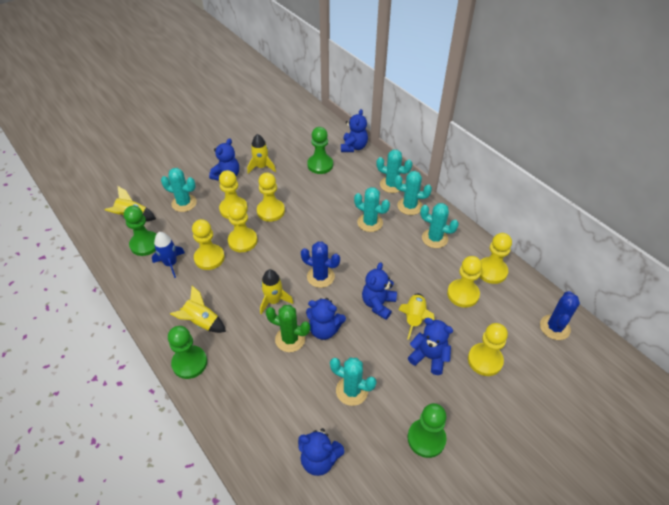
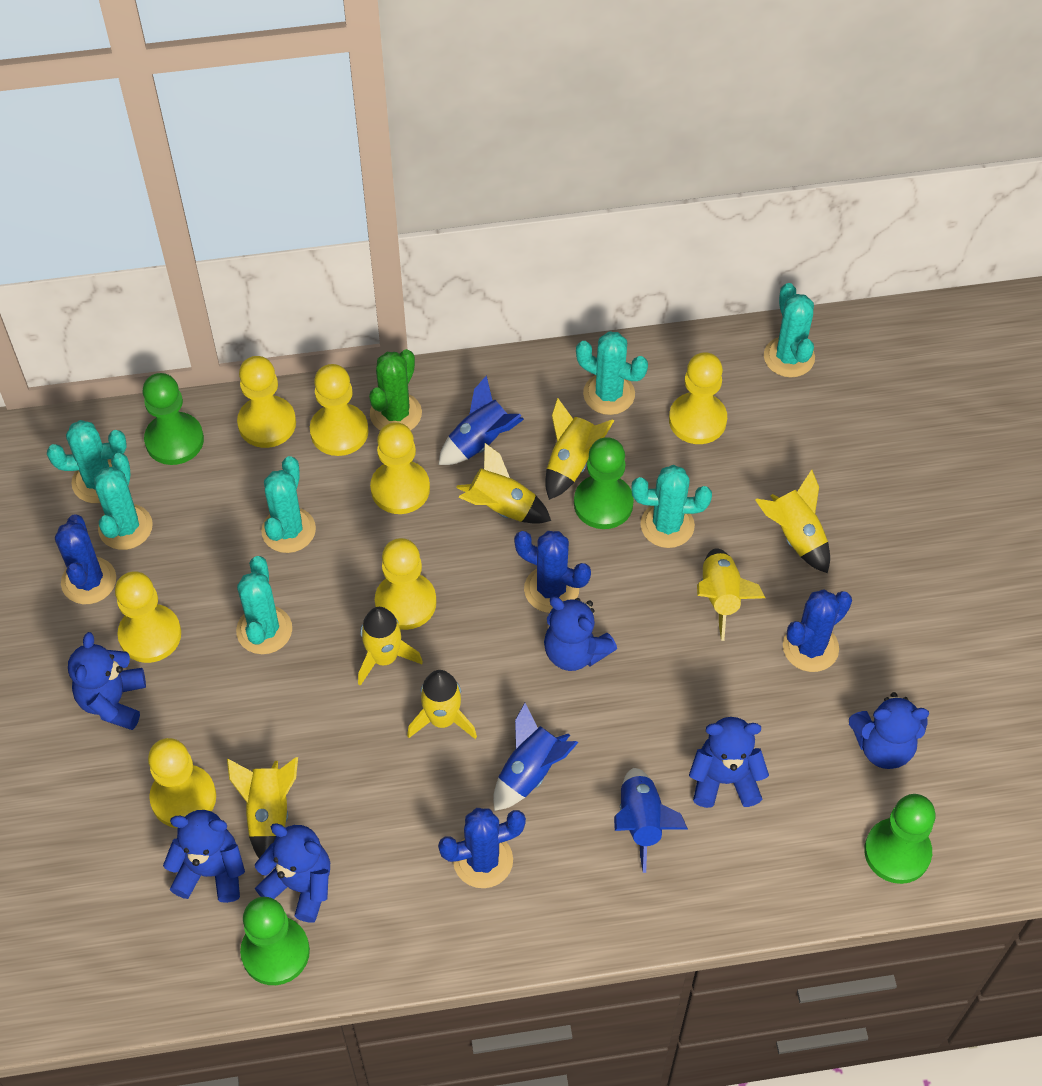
blue cactus: 2 -> 4
blue rocket: 1 -> 3
turquoise cactus: 6 -> 7
yellow rocket: 5 -> 7

